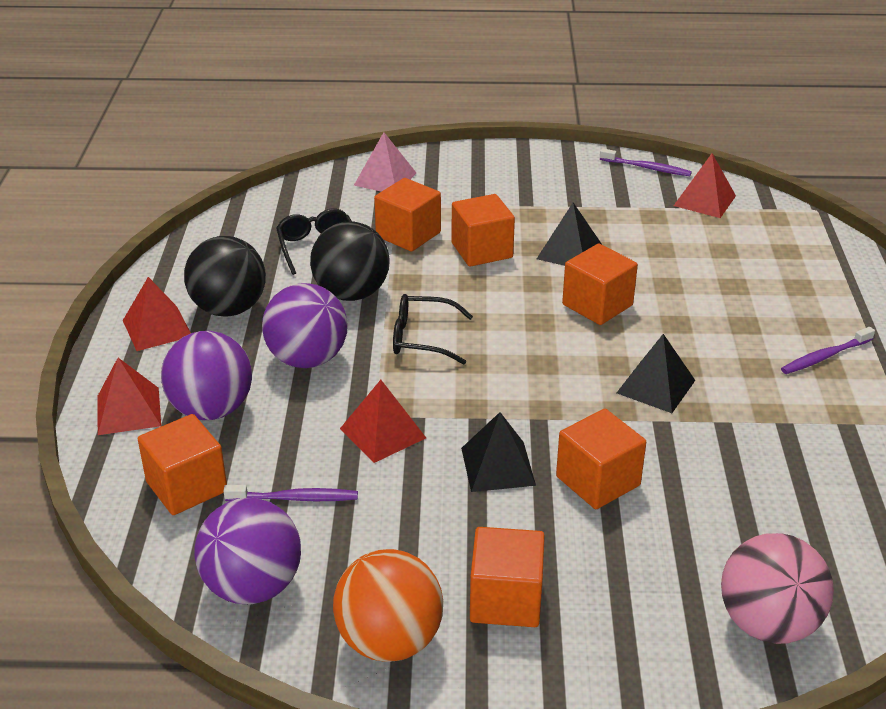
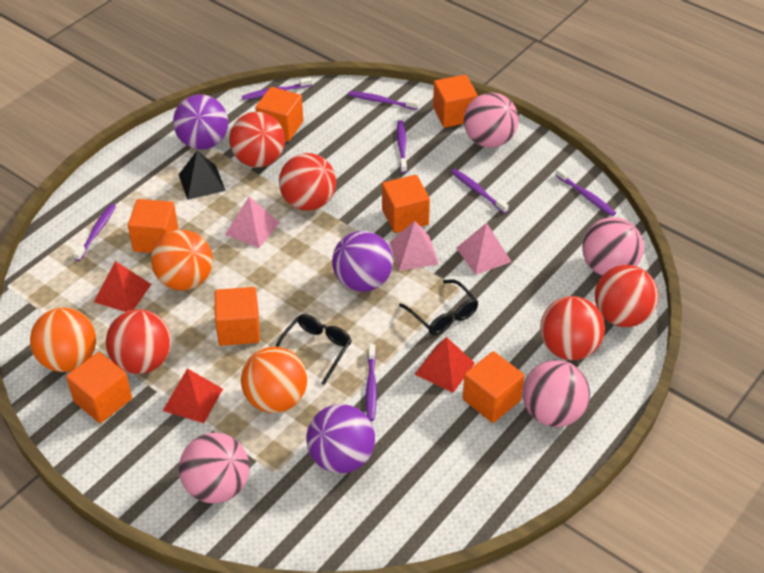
black ball: 2 -> 0
black pyramid: 3 -> 1
orange ball: 1 -> 3
orange cube: 6 -> 7
pink ball: 1 -> 4
pink pyramid: 1 -> 3
purple toothbrush: 3 -> 7
red ball: 0 -> 5
red pyramid: 4 -> 3

